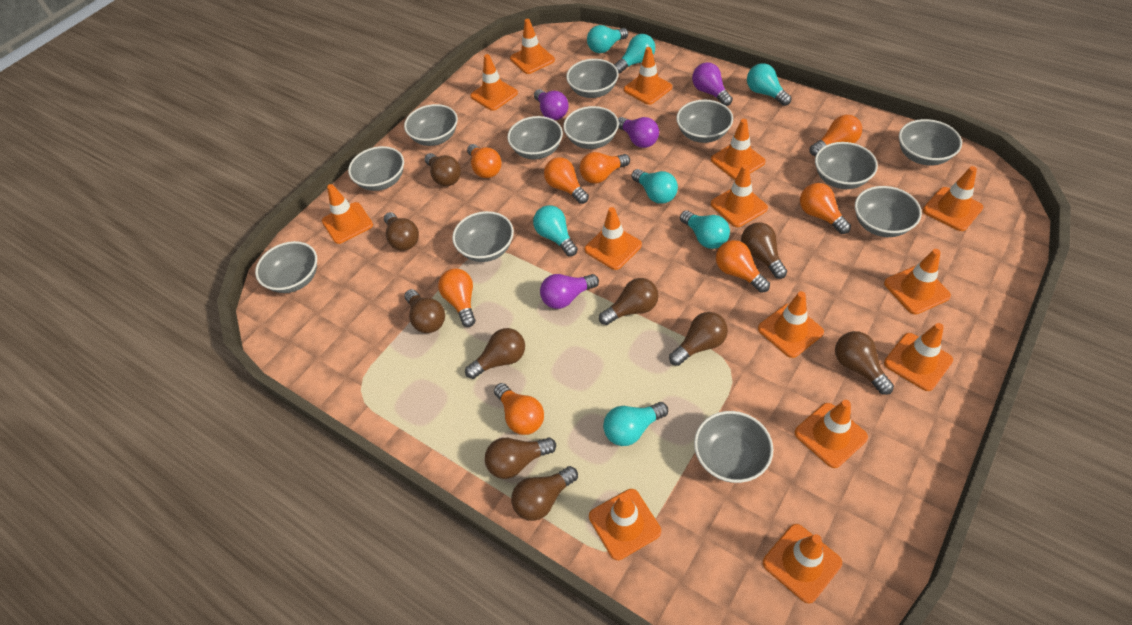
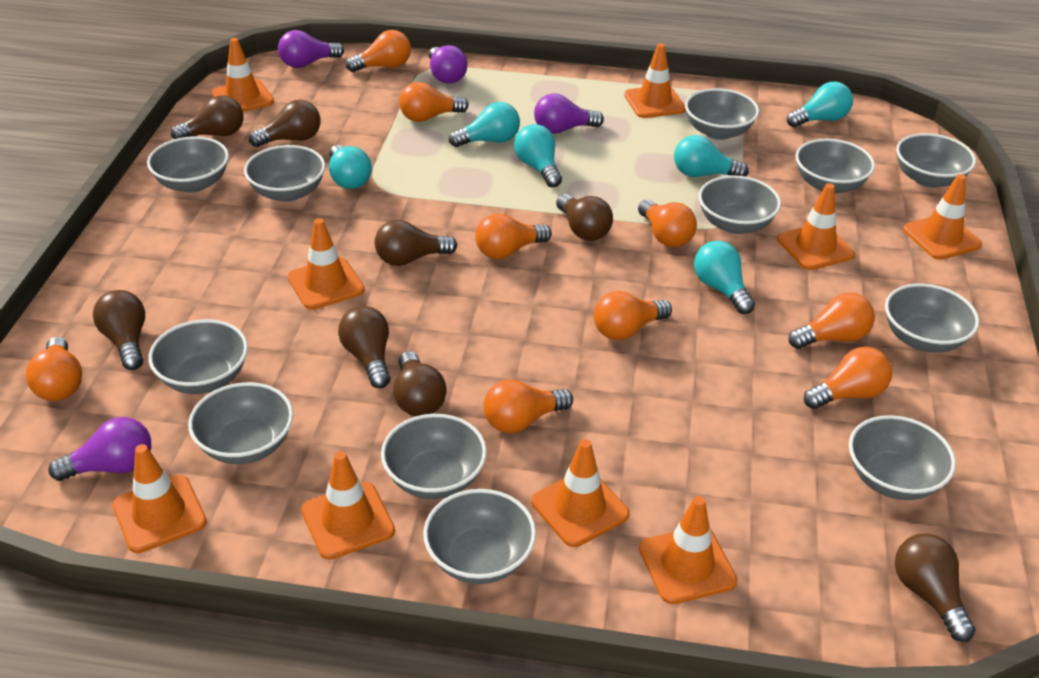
brown light bulb: 10 -> 8
orange light bulb: 8 -> 9
orange traffic cone: 14 -> 9
turquoise light bulb: 7 -> 6

